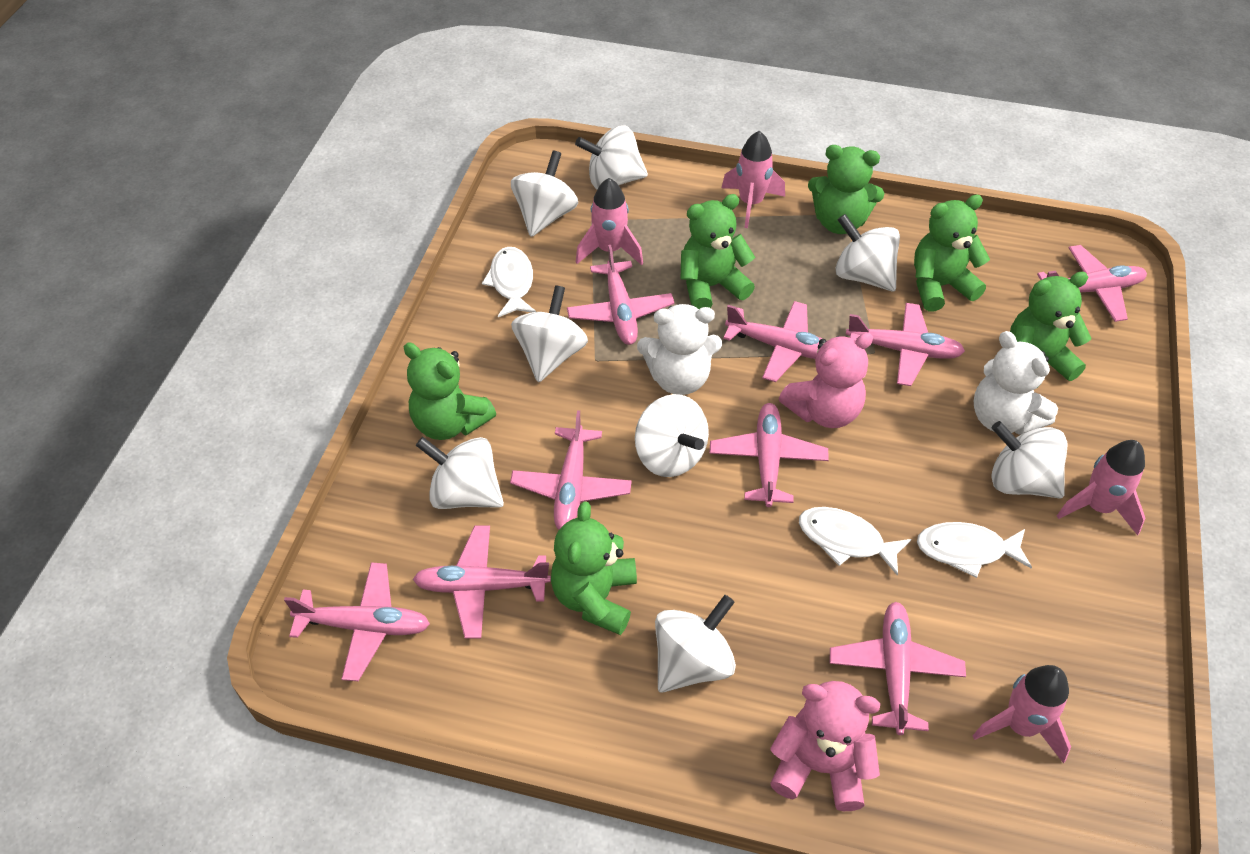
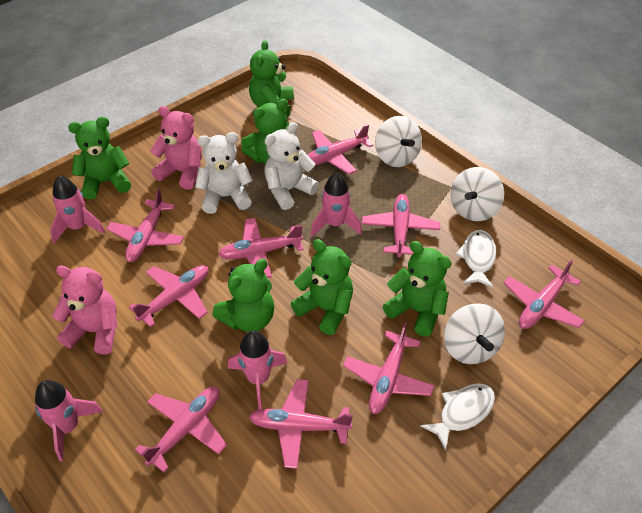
white fish: 3 -> 2
white spinning top: 8 -> 3

